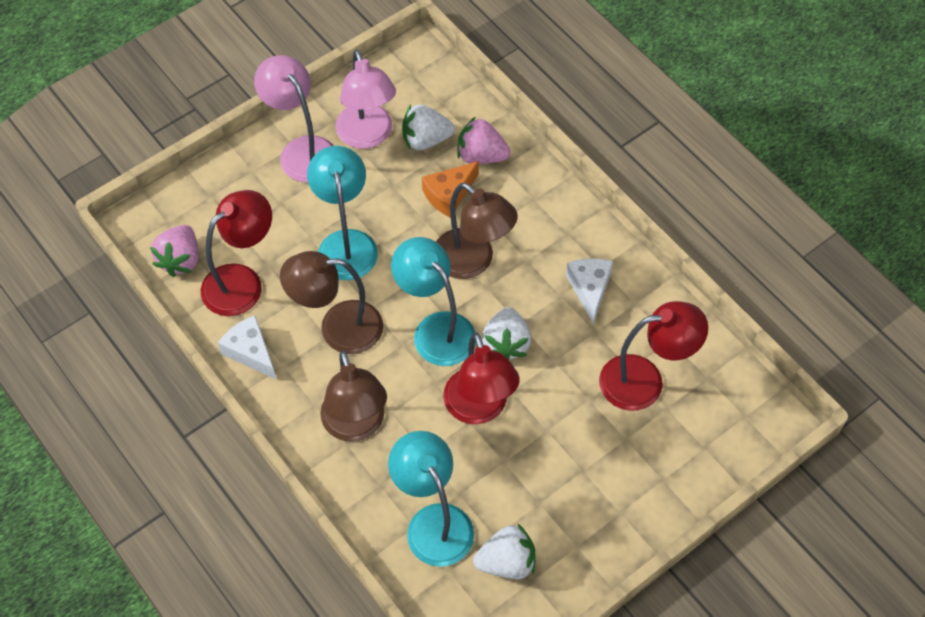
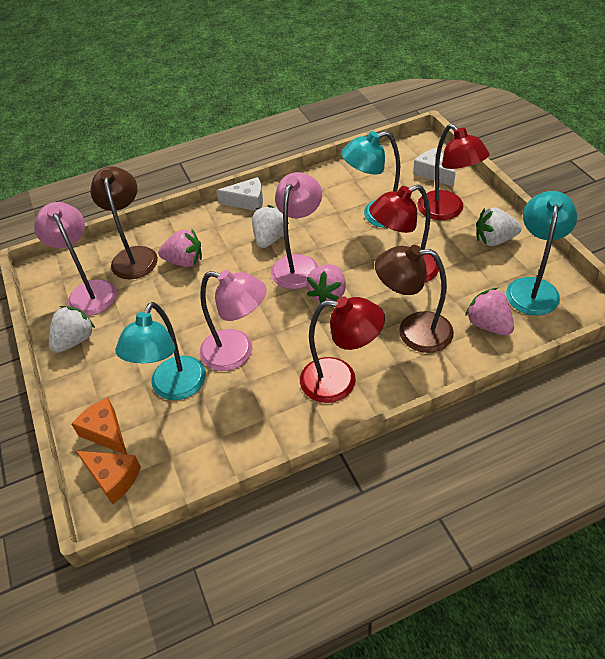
brown lamp: 3 -> 2
orange cheese: 1 -> 2
pink lamp: 2 -> 3
pink strawberry: 2 -> 3

